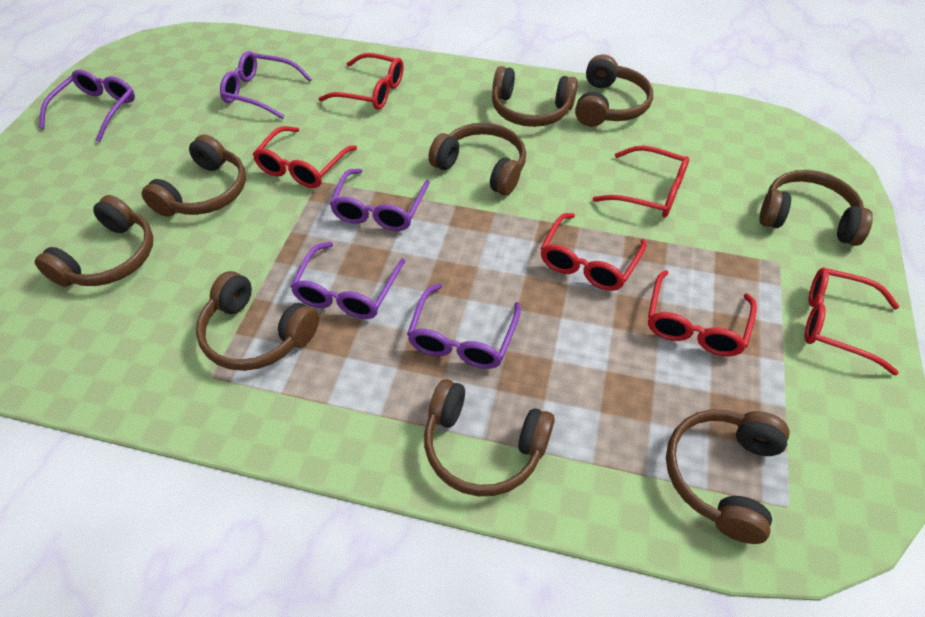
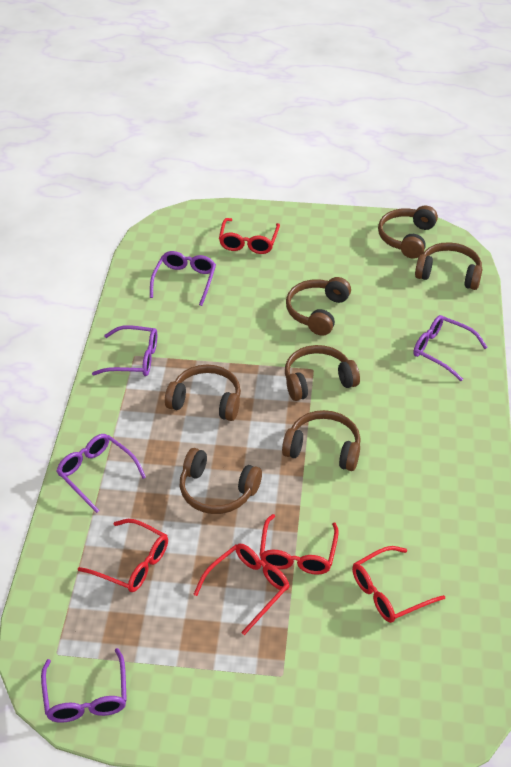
brown headphones: 9 -> 7
red glasses: 6 -> 5

